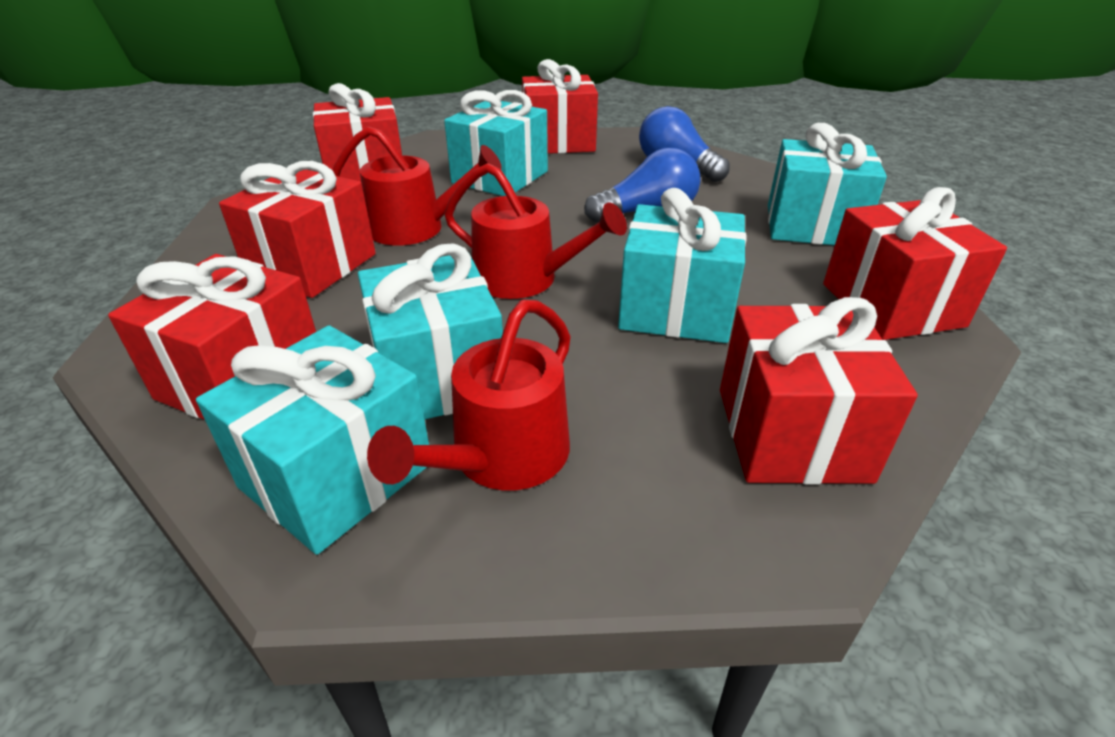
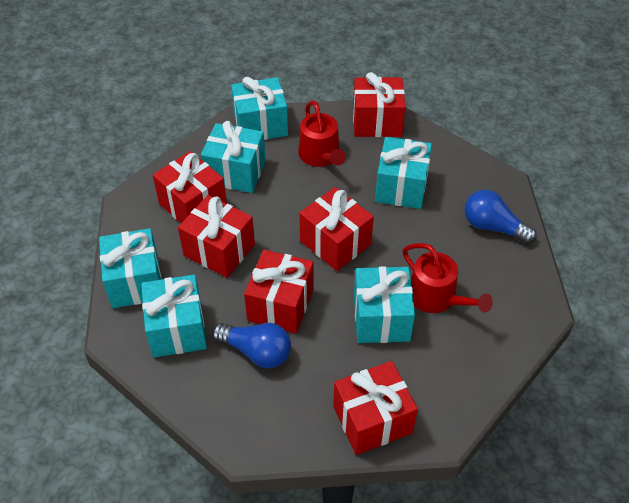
red watering can: 3 -> 2
turquoise gift: 5 -> 6

